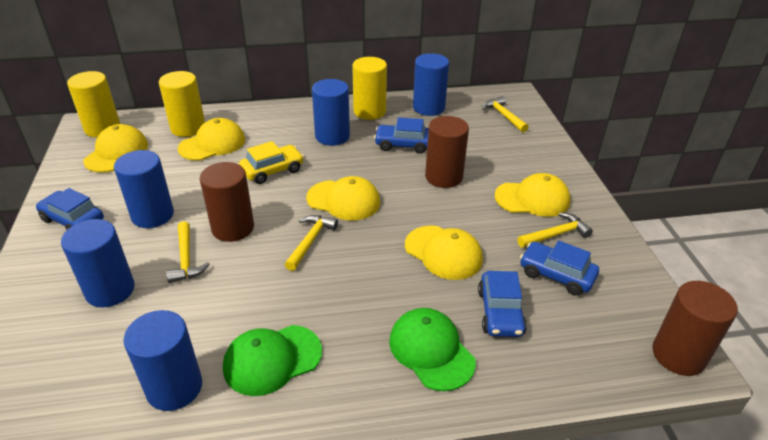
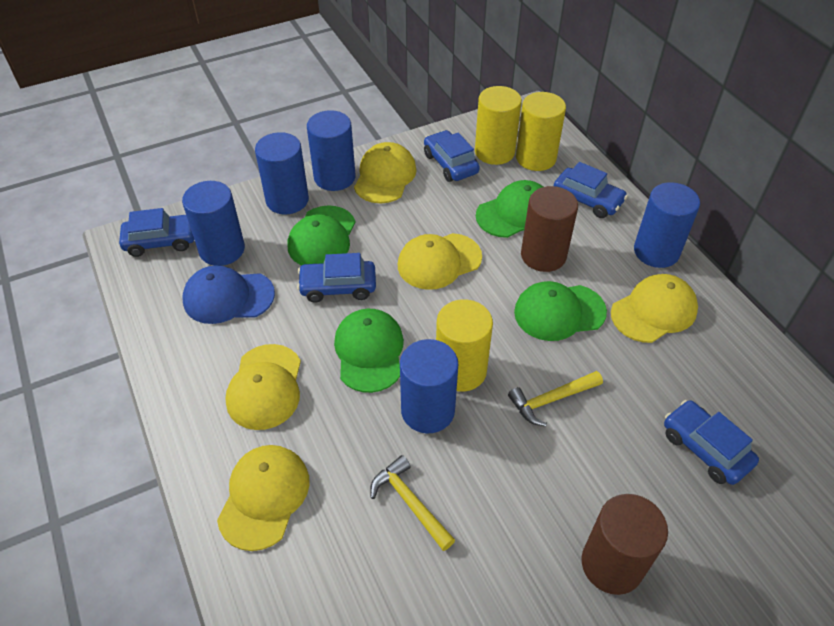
blue cap: 0 -> 1
blue car: 4 -> 5
brown cylinder: 3 -> 2
green cap: 2 -> 4
yellow car: 1 -> 0
yellow hammer: 4 -> 2

